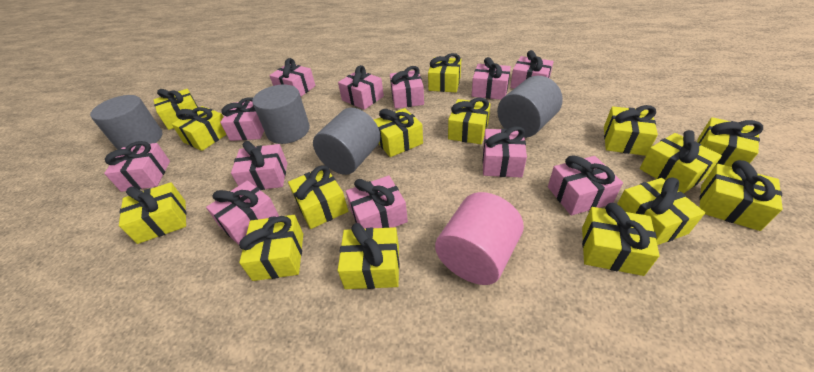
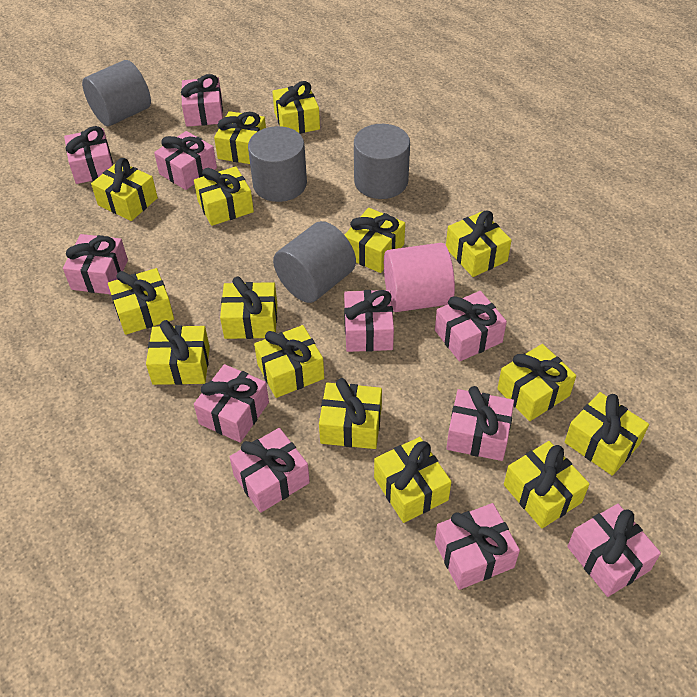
pink gift: 12 -> 11

